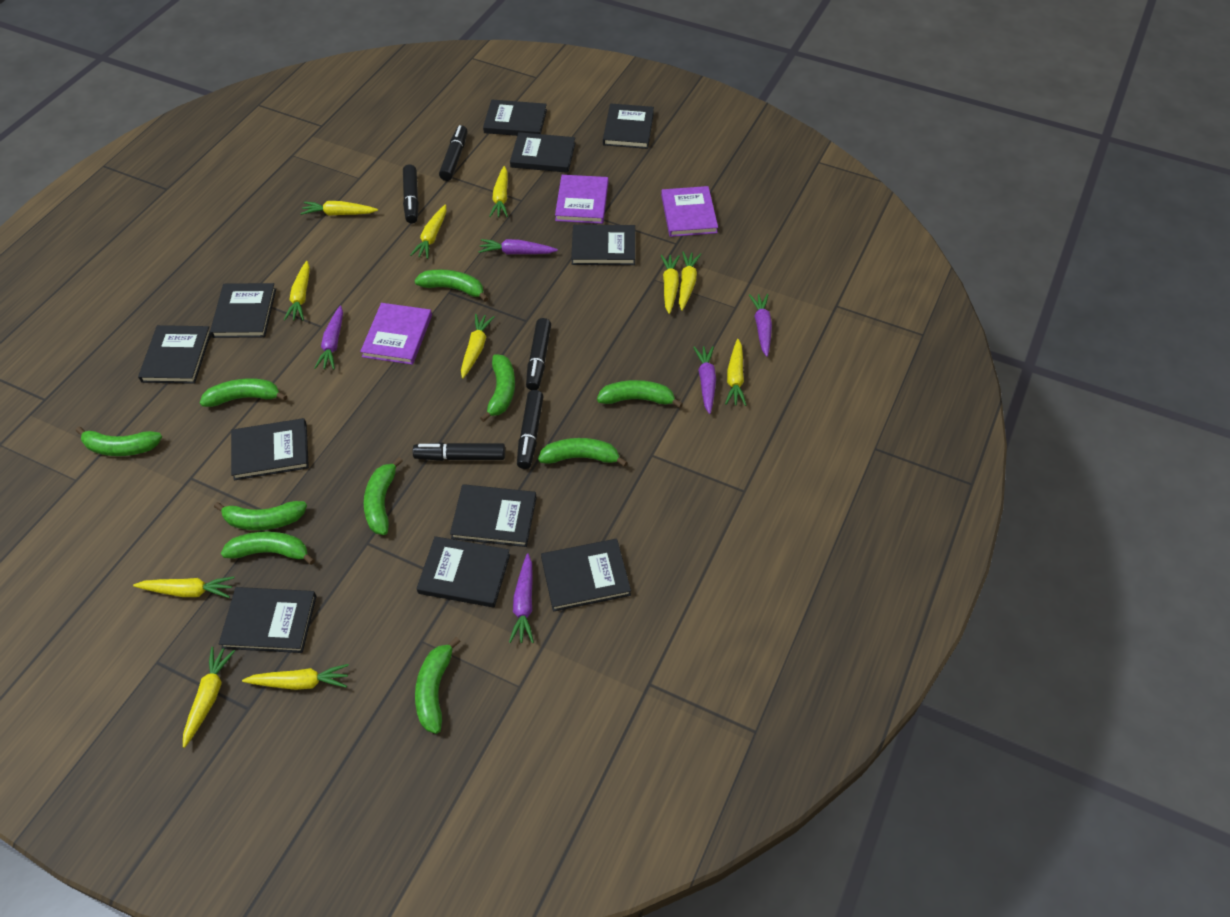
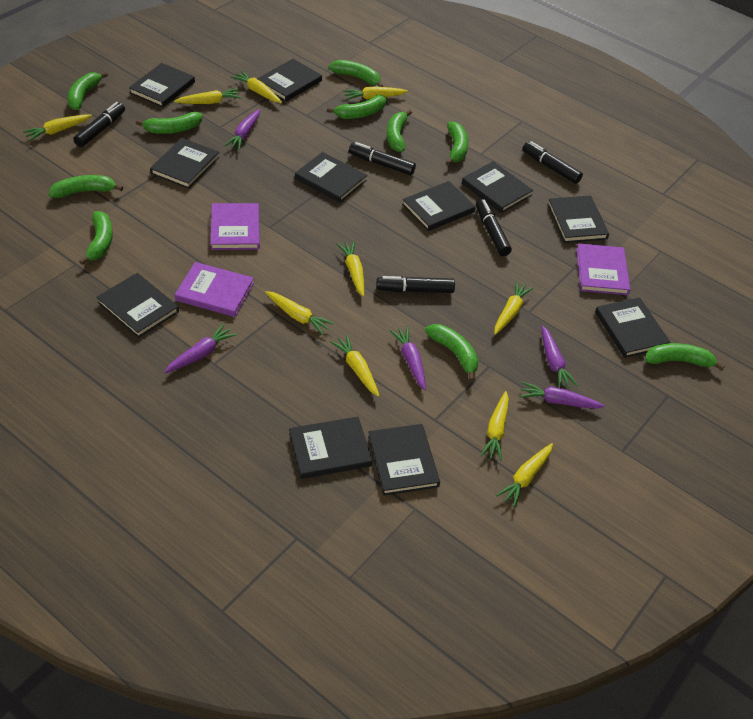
yellow carrot: 11 -> 10

